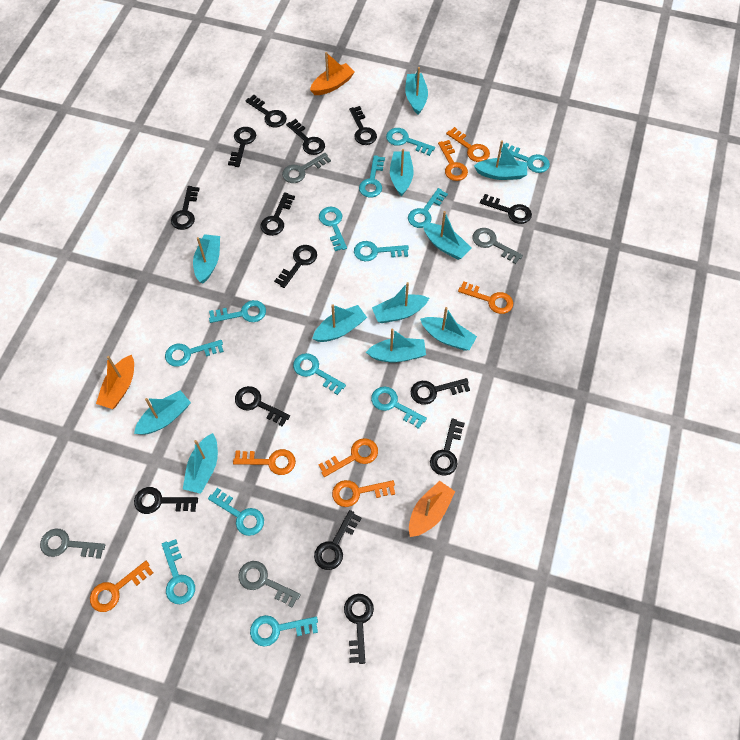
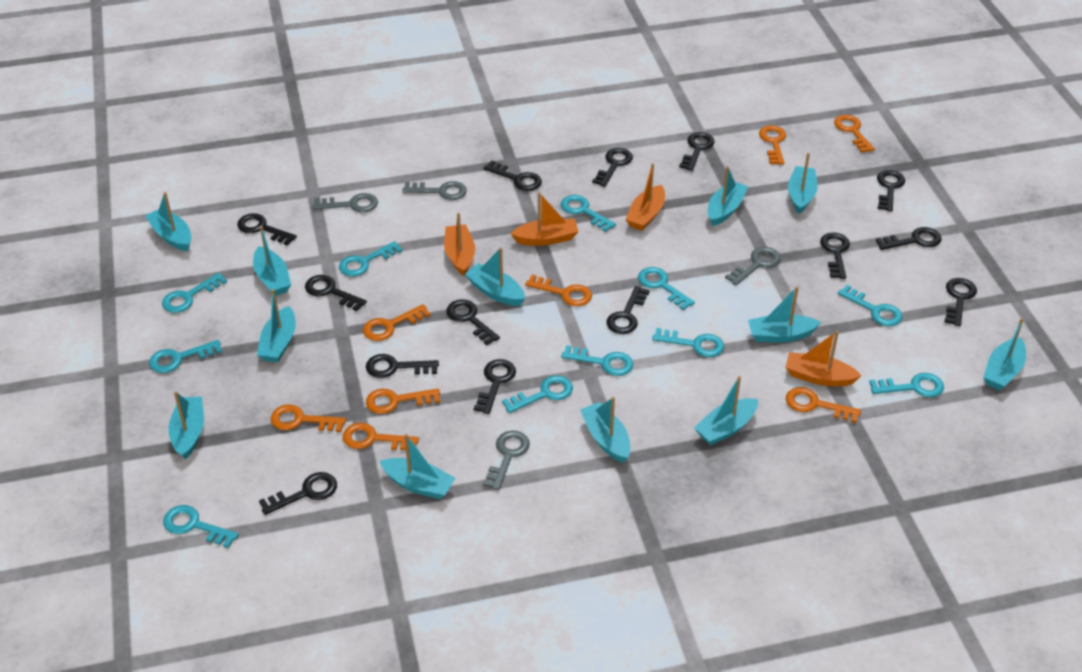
orange boat: 3 -> 4
orange key: 7 -> 8
turquoise boat: 11 -> 12
turquoise key: 13 -> 11

